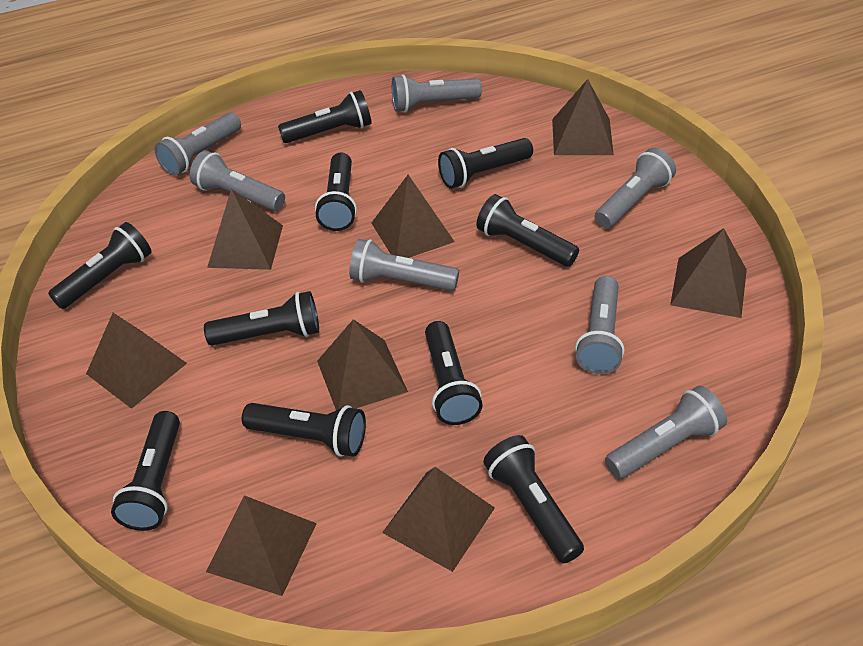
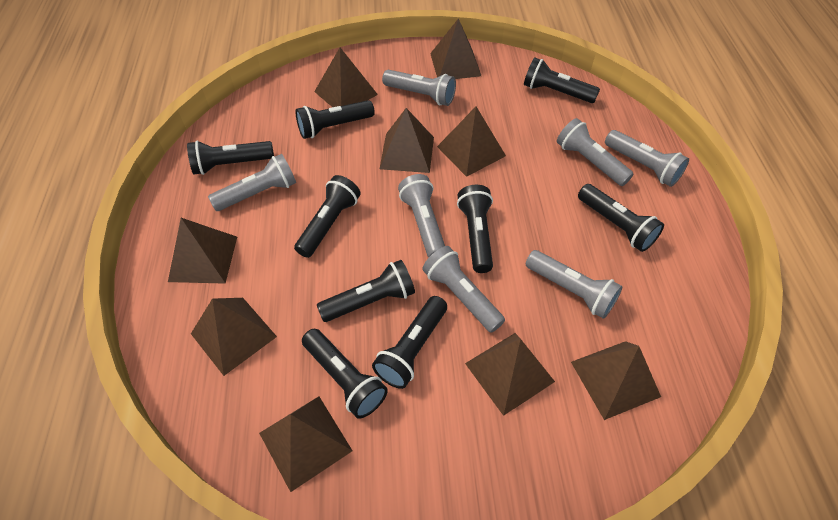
black flashlight: 10 -> 9
brown pyramid: 8 -> 9

